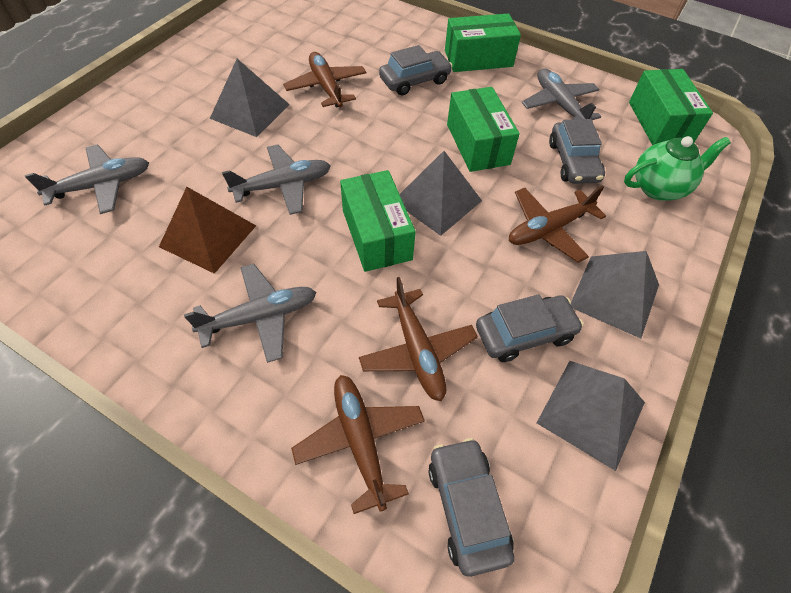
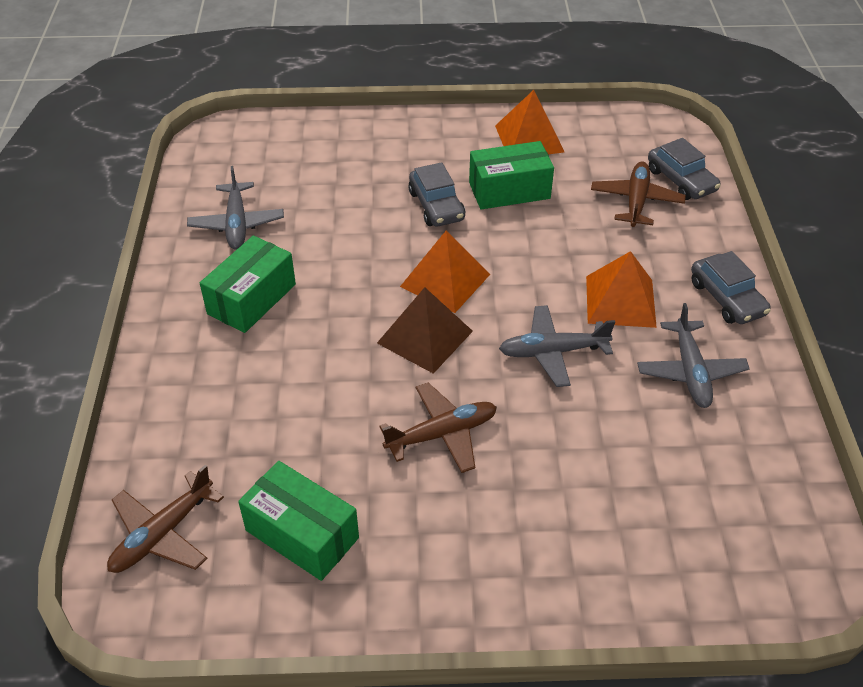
brown plane: 4 -> 3
green box: 4 -> 3
green teapot: 1 -> 0
grey car: 4 -> 3
grey plane: 4 -> 3
grey pyramid: 4 -> 0
orange pyramid: 0 -> 3

